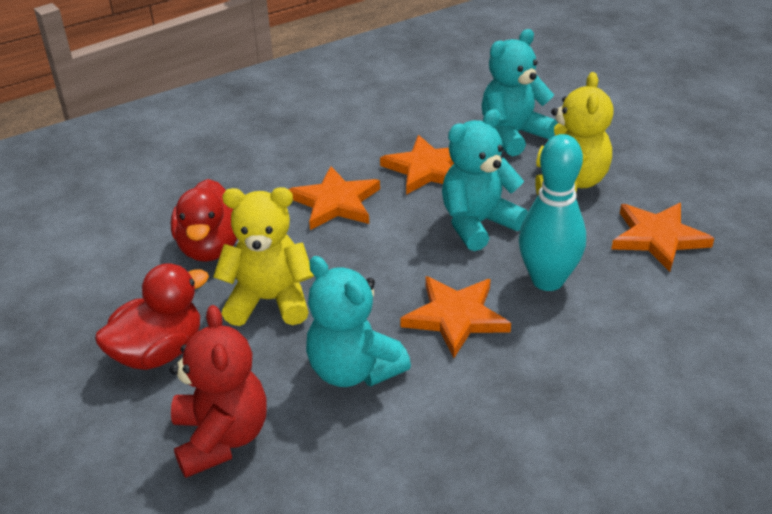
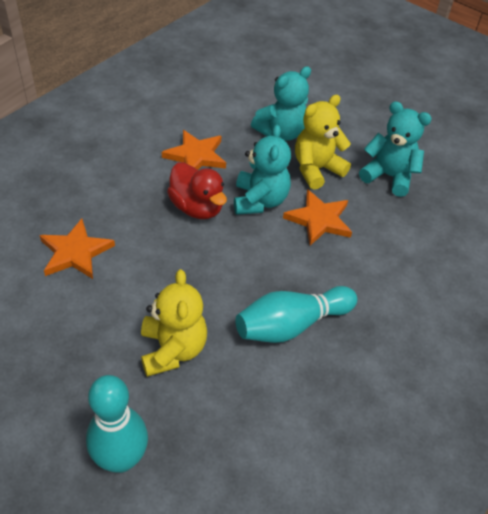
orange star: 4 -> 3
red duck: 2 -> 1
red teddy bear: 1 -> 0
turquoise bowling pin: 1 -> 2

